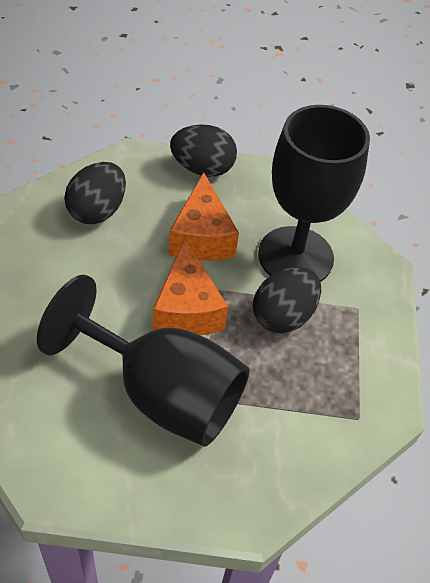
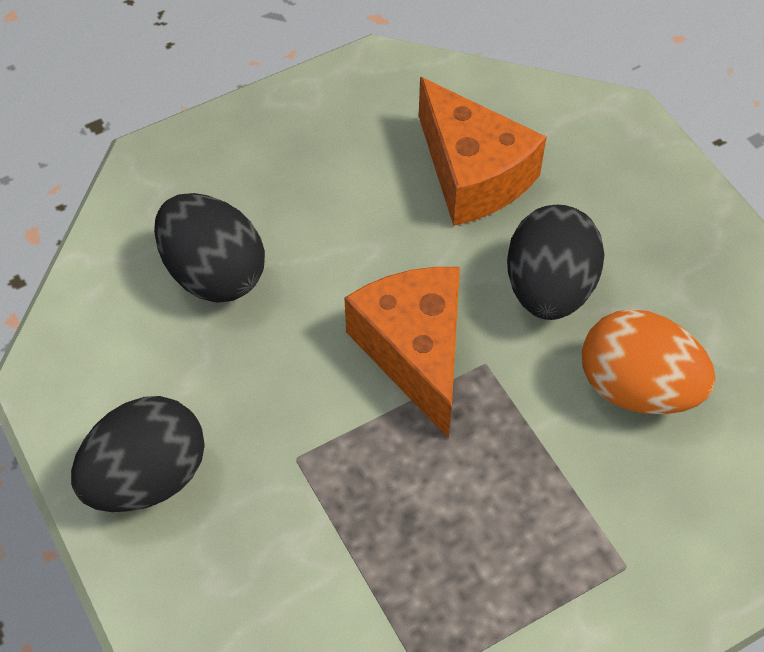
black goblet: 2 -> 0
orange egg: 0 -> 1

